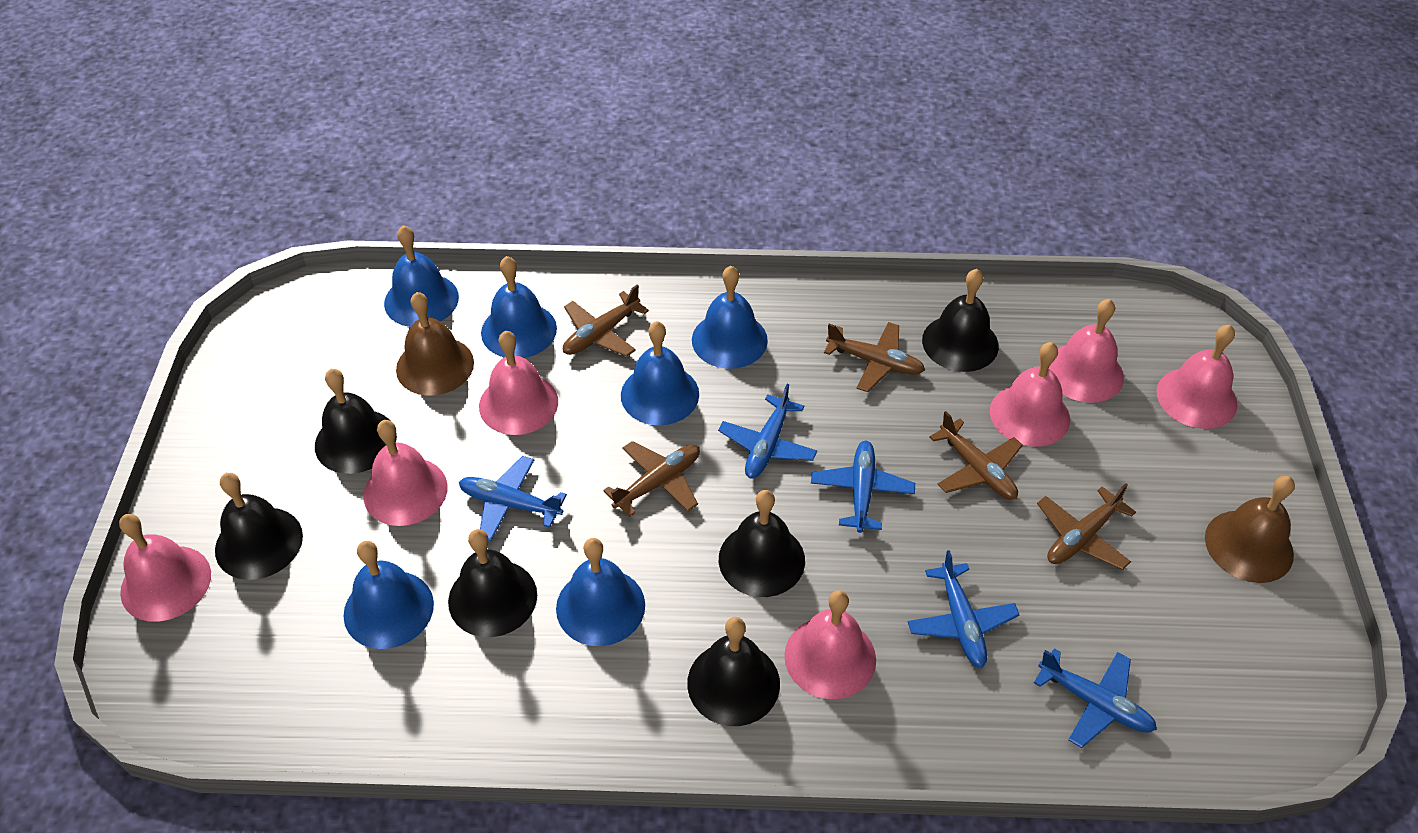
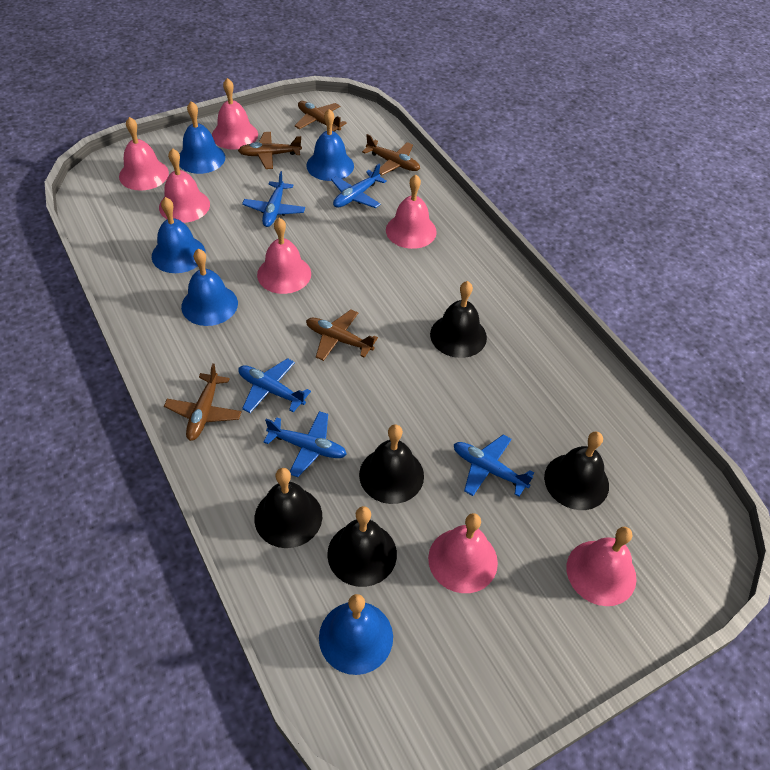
black bell: 6 -> 5
blue bell: 6 -> 5
brown bell: 2 -> 0

